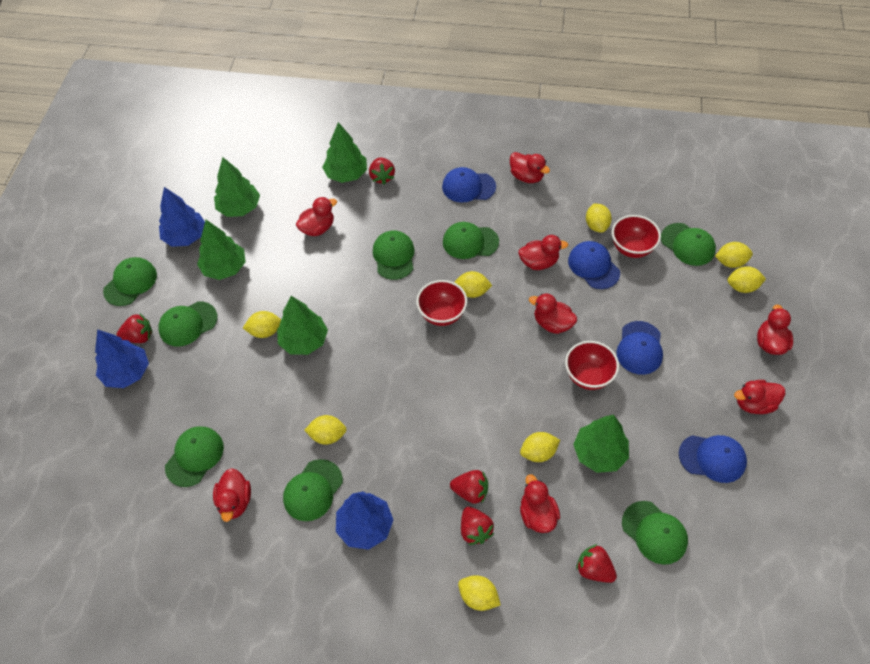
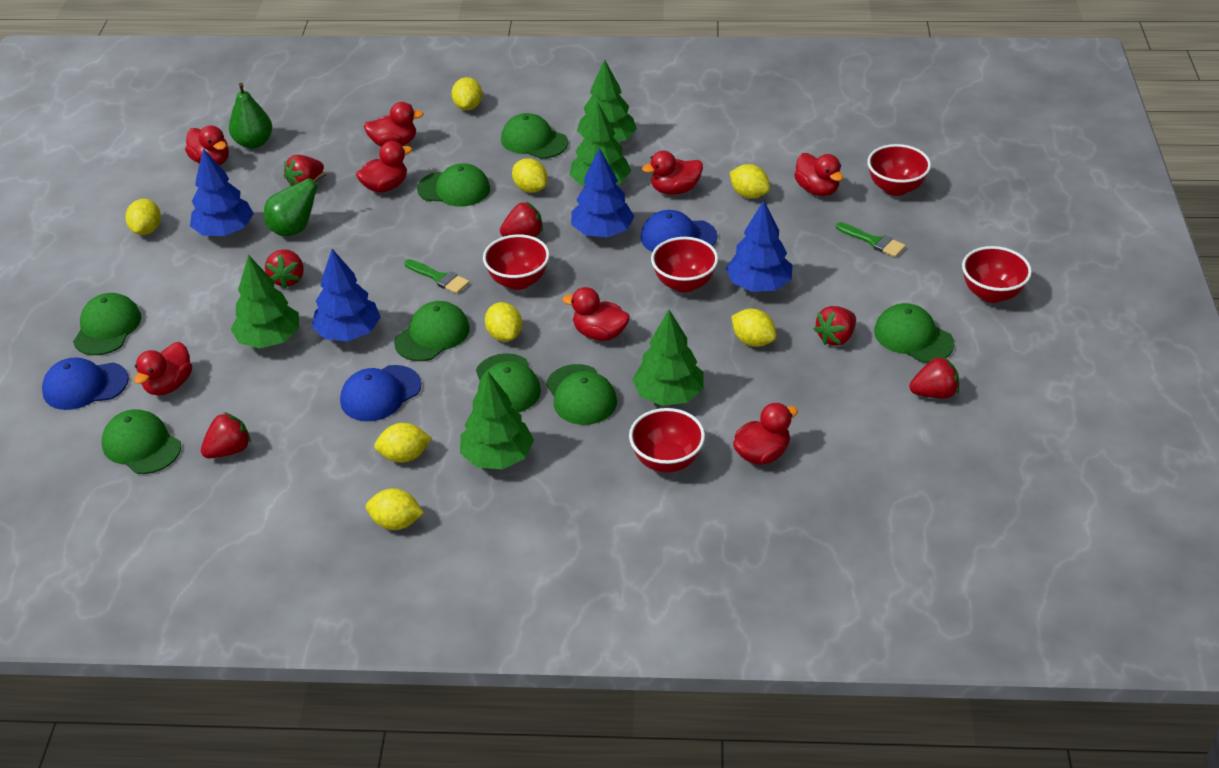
blue cap: 4 -> 3
blue tree: 3 -> 4
green brush: 0 -> 2
green pear: 0 -> 2
red bowl: 3 -> 5
red strawberry: 5 -> 6

